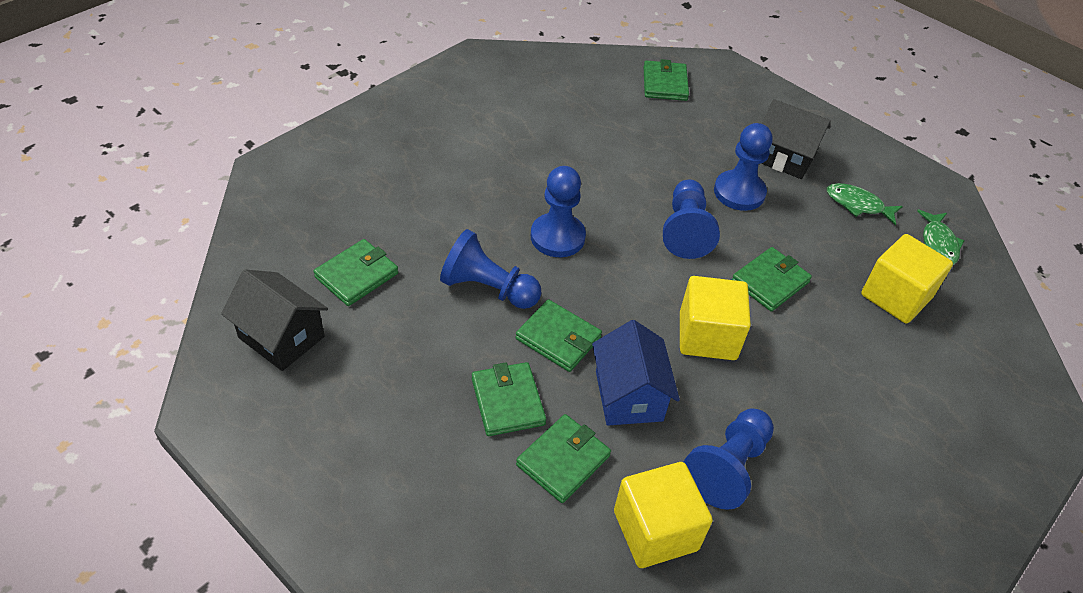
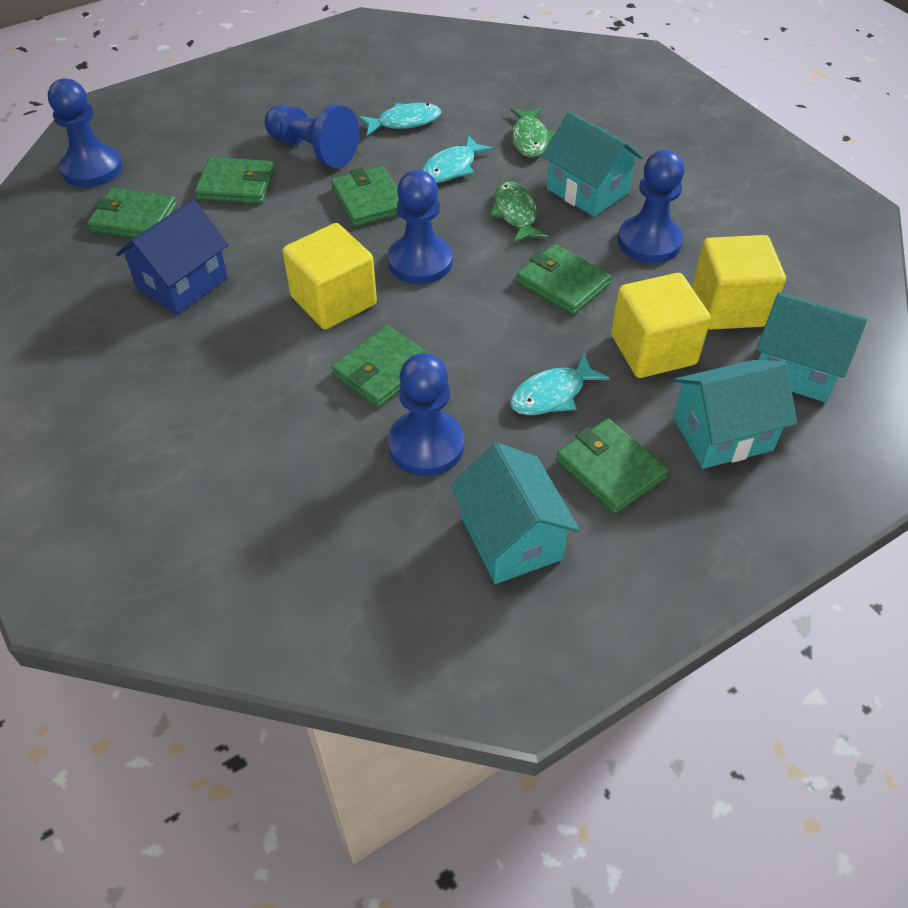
black house: 2 -> 0
turquoise fish: 0 -> 3
turquoise house: 0 -> 4

